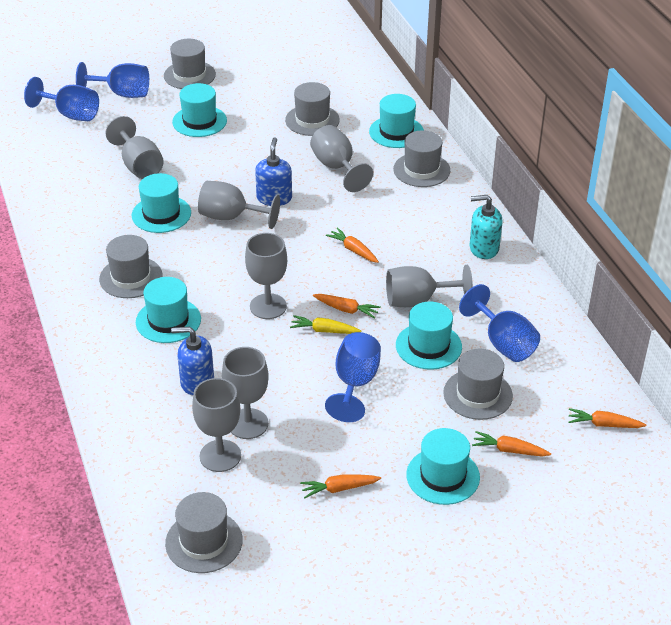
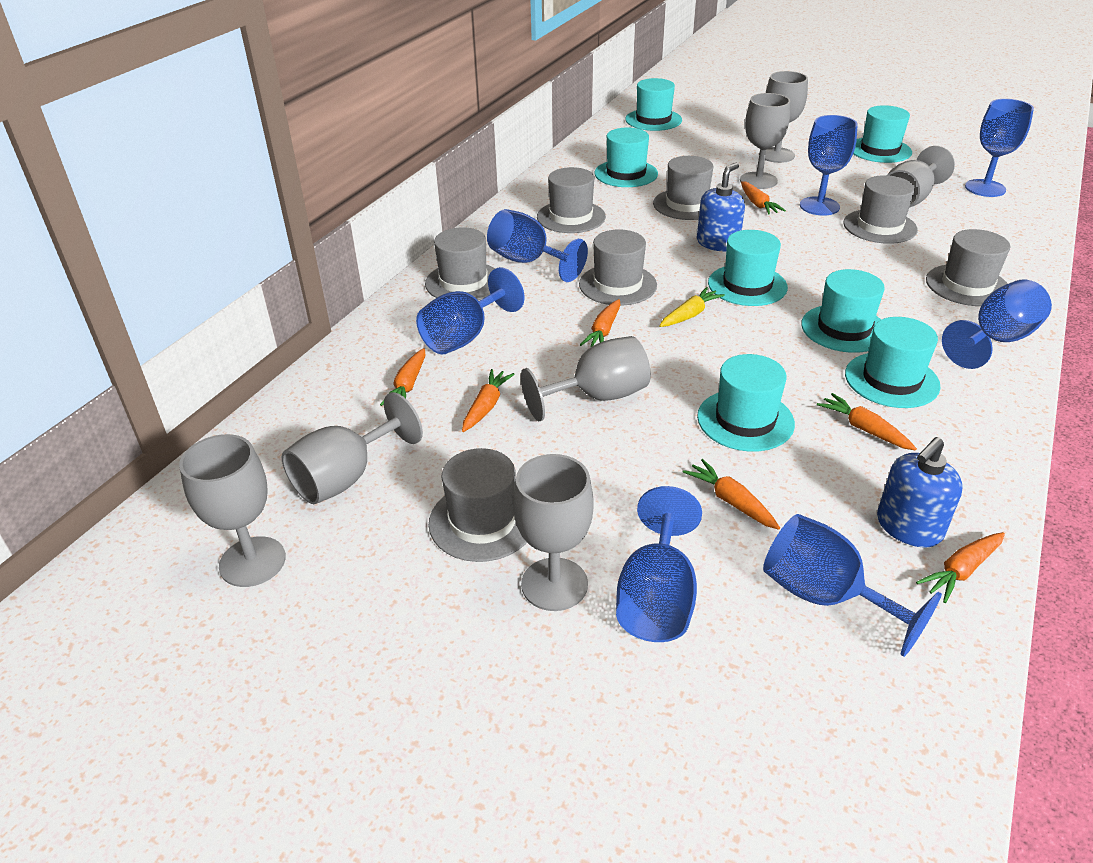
blue goblet: 4 -> 7
grey hat: 6 -> 7
orange carrot: 5 -> 7
turquoise hat: 6 -> 7
turquoise soap dispenser: 1 -> 0

